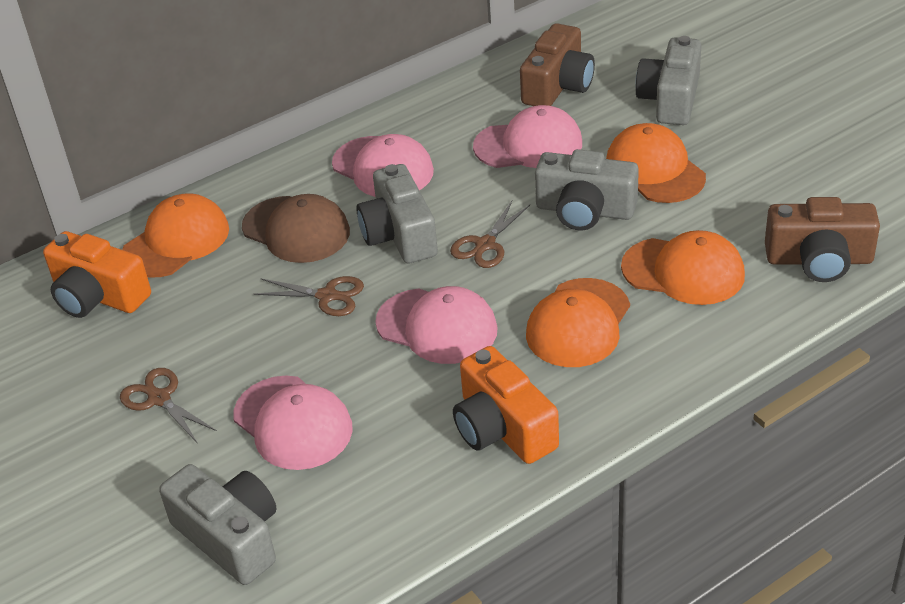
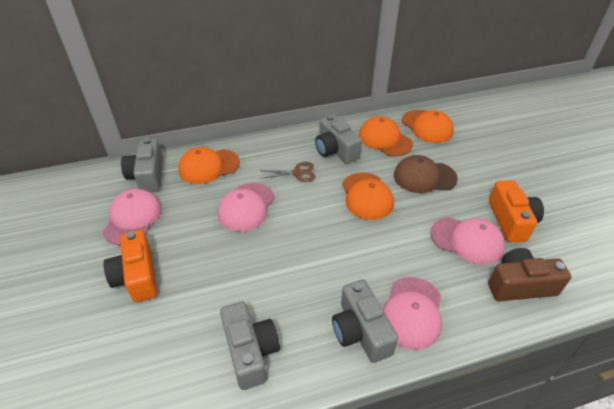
brown camera: 2 -> 1
brown scissors: 3 -> 1

